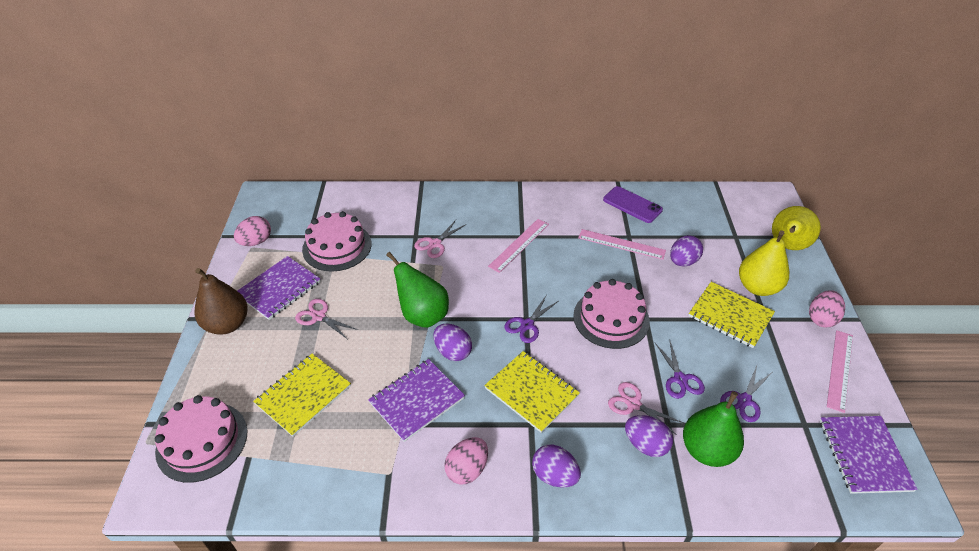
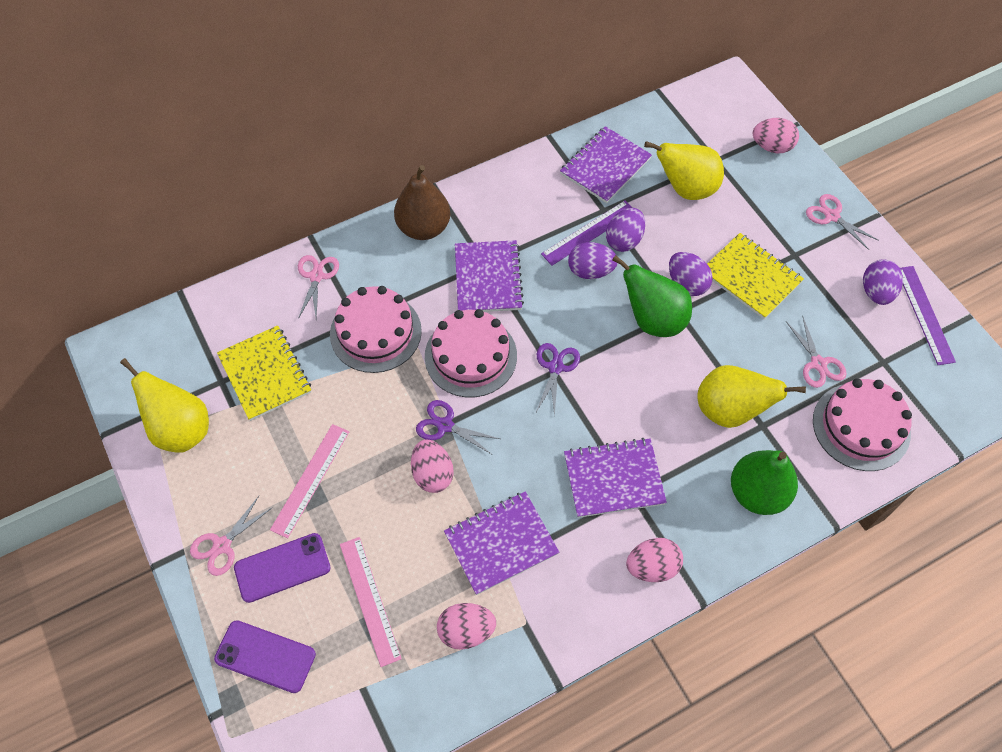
pink egg: 3 -> 4
pink ruler: 3 -> 2
pink scissors: 3 -> 4
purple notebook: 3 -> 4
purple phone: 1 -> 2
purple ruler: 0 -> 2
purple scissors: 3 -> 2
yellow notebook: 3 -> 2
yellow pear: 2 -> 3

